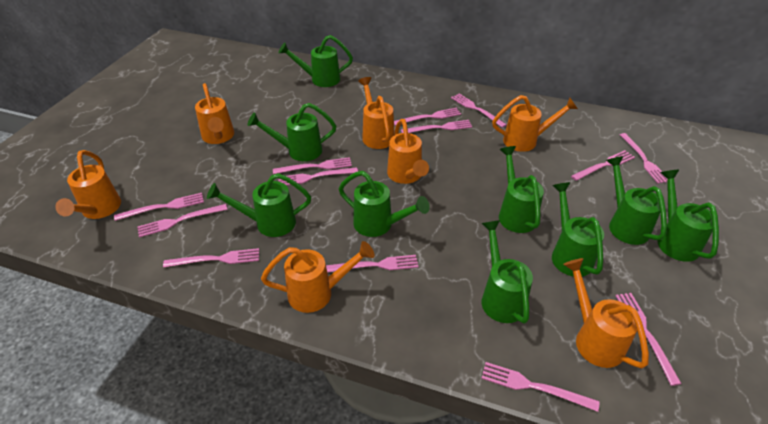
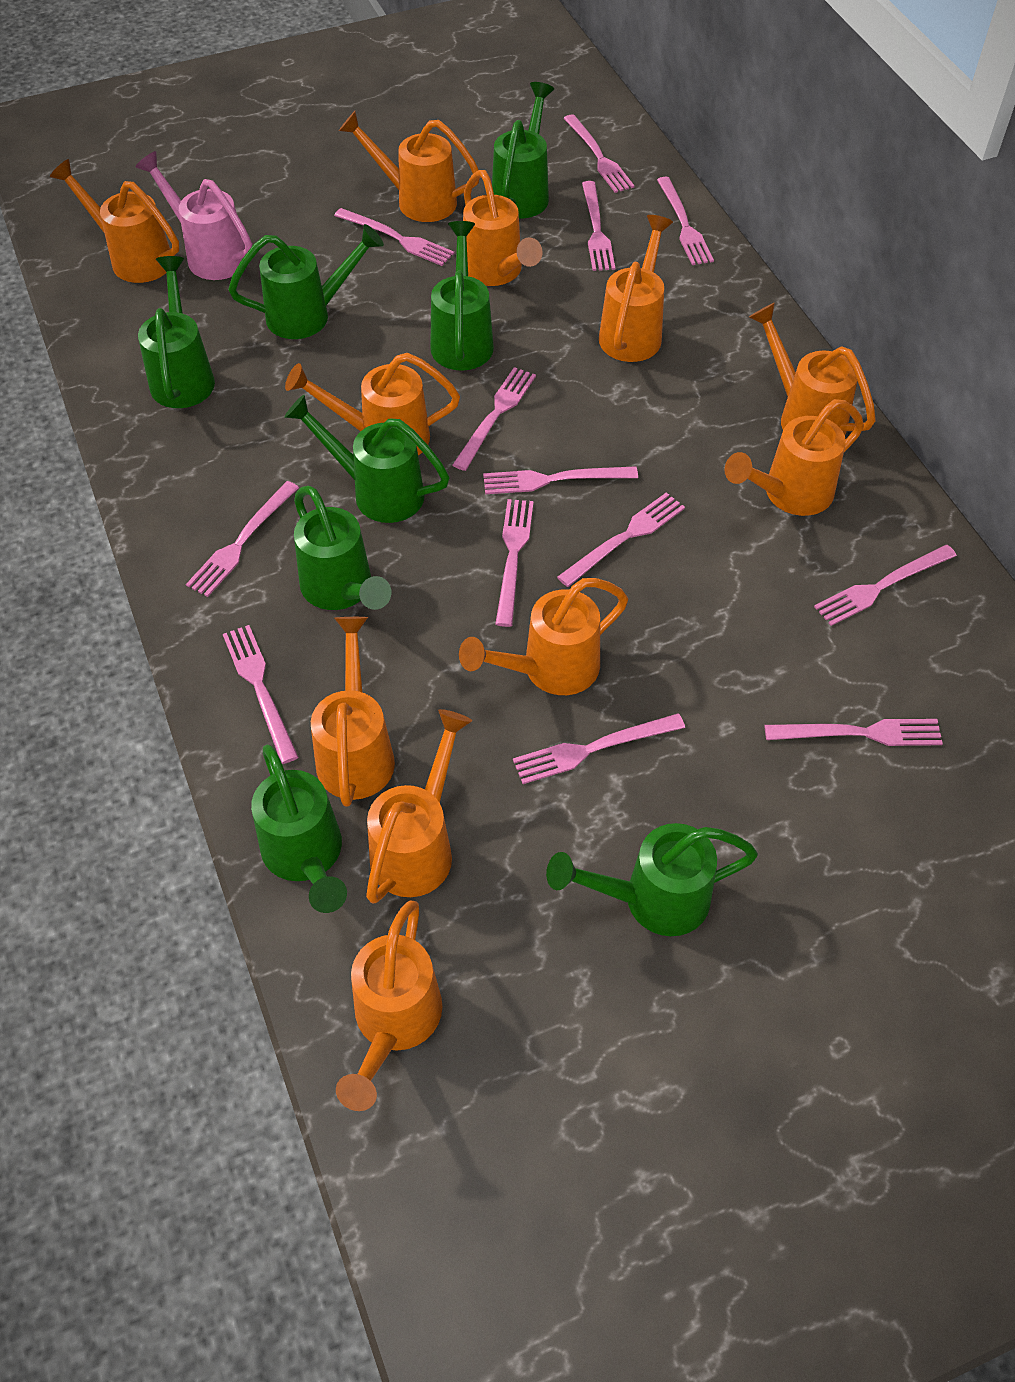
green watering can: 9 -> 8
orange watering can: 7 -> 11
pink watering can: 0 -> 1

